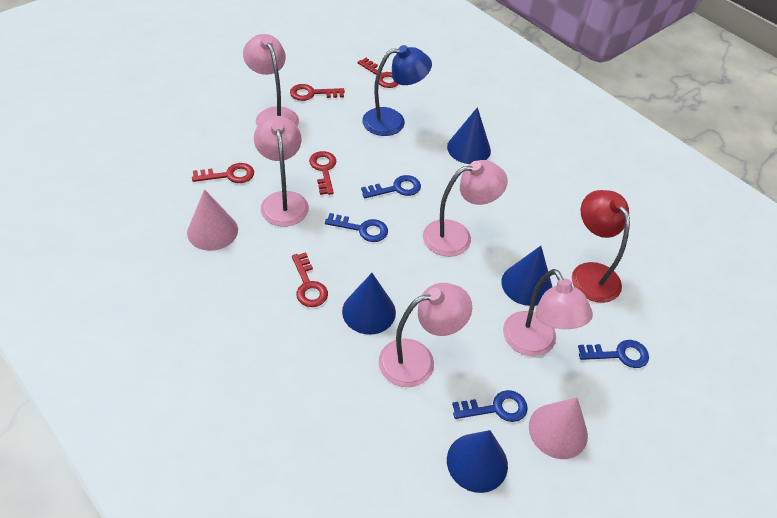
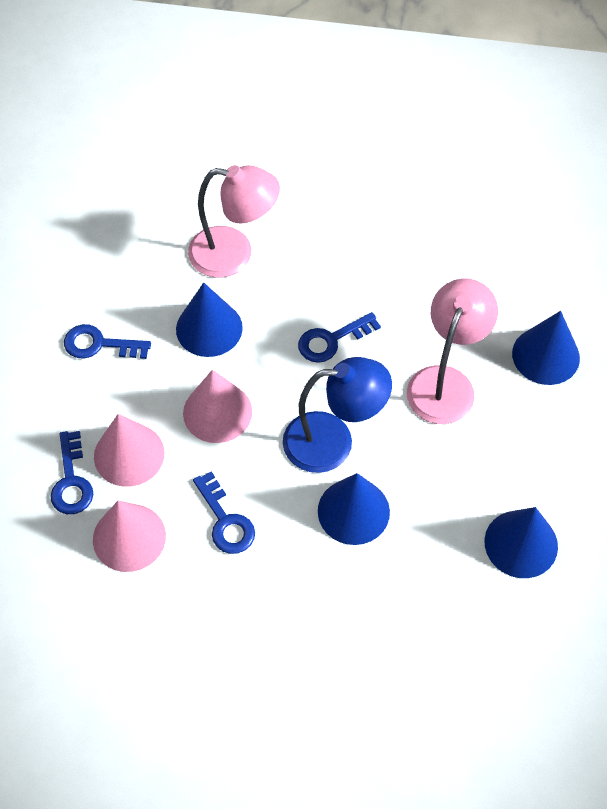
pink cone: 2 -> 3
pink lamp: 5 -> 2
red key: 5 -> 0
red lamp: 1 -> 0

